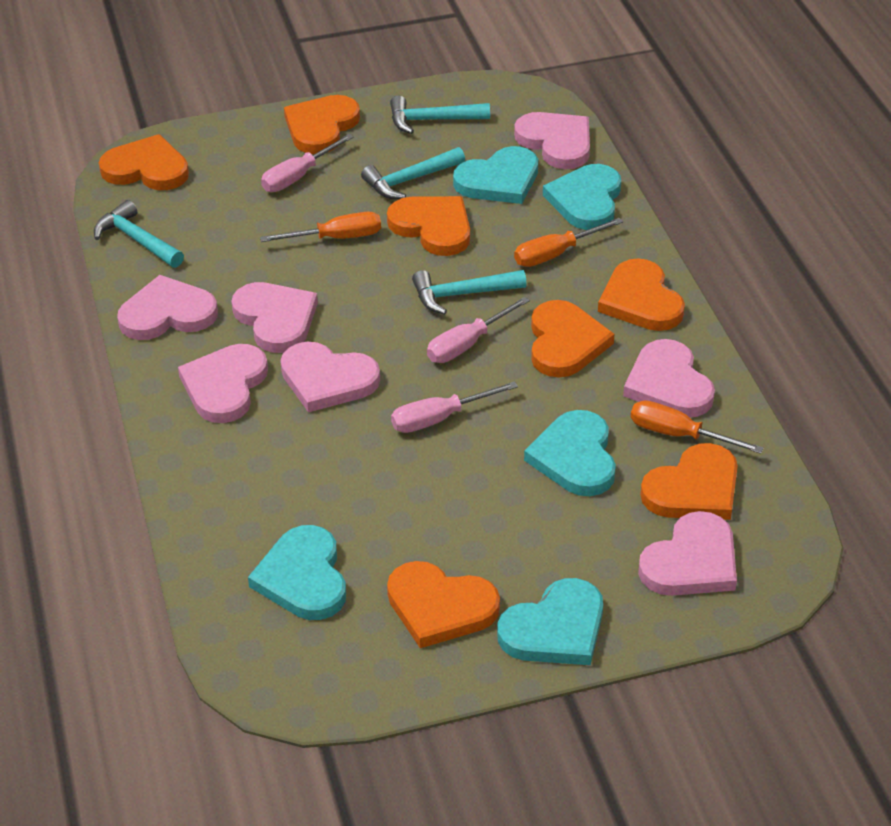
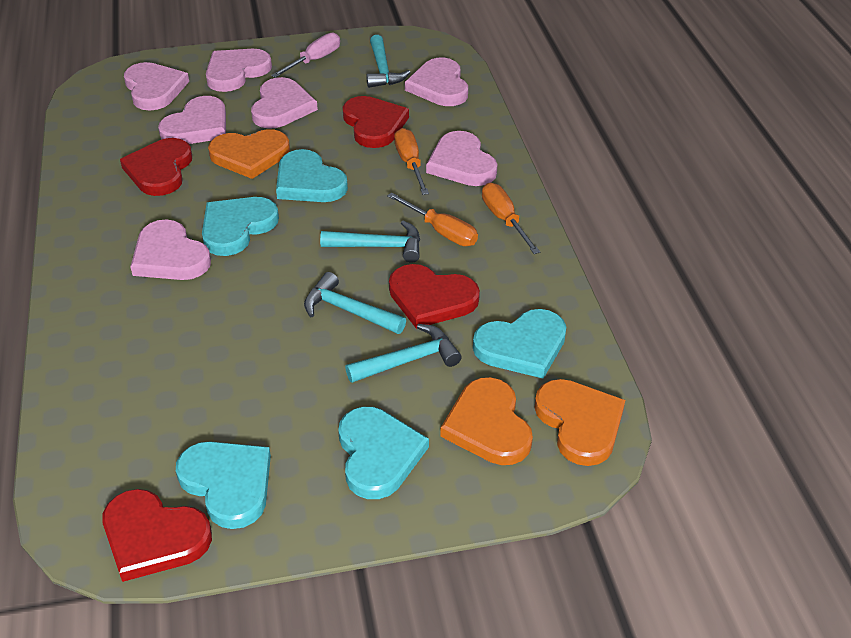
orange heart: 7 -> 3
pink screwdriver: 3 -> 1
red heart: 0 -> 4

